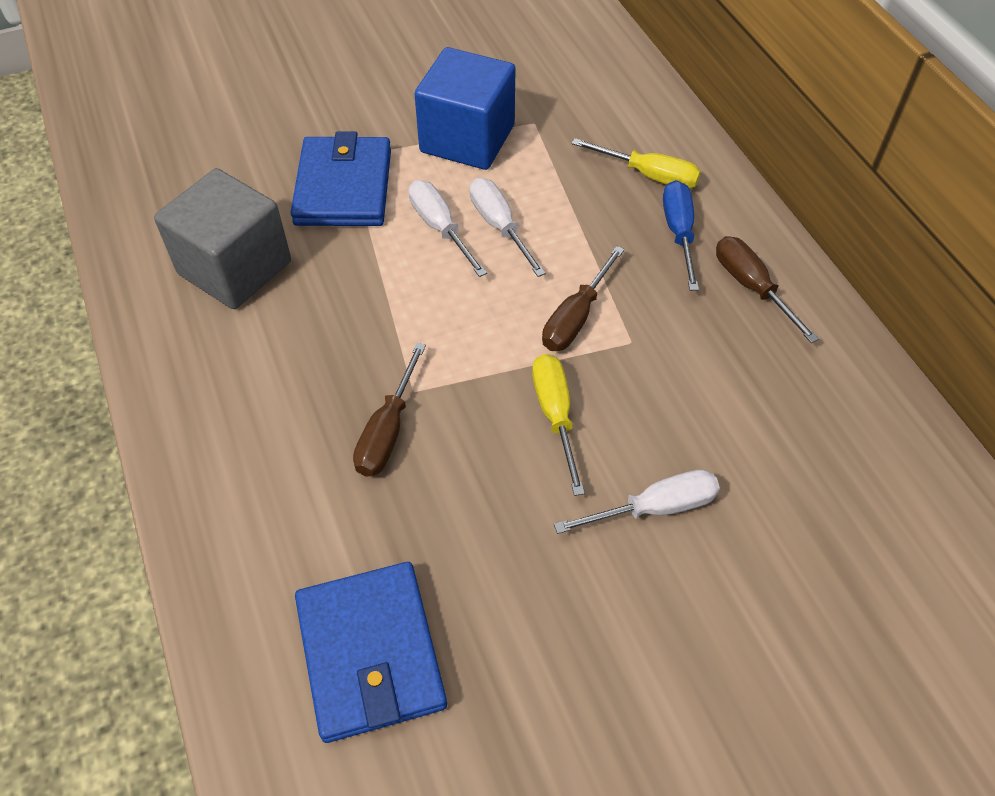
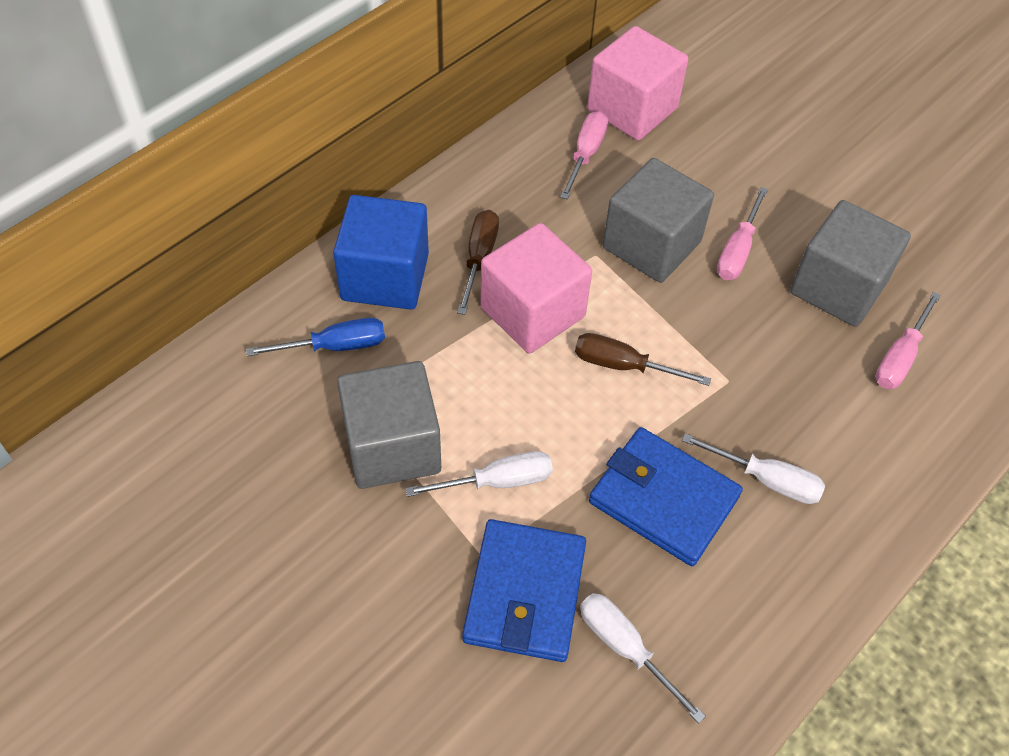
brown screwdriver: 3 -> 2
grey cube: 1 -> 3
pink cube: 0 -> 2
pink screwdriver: 0 -> 3
yellow screwdriver: 2 -> 0

